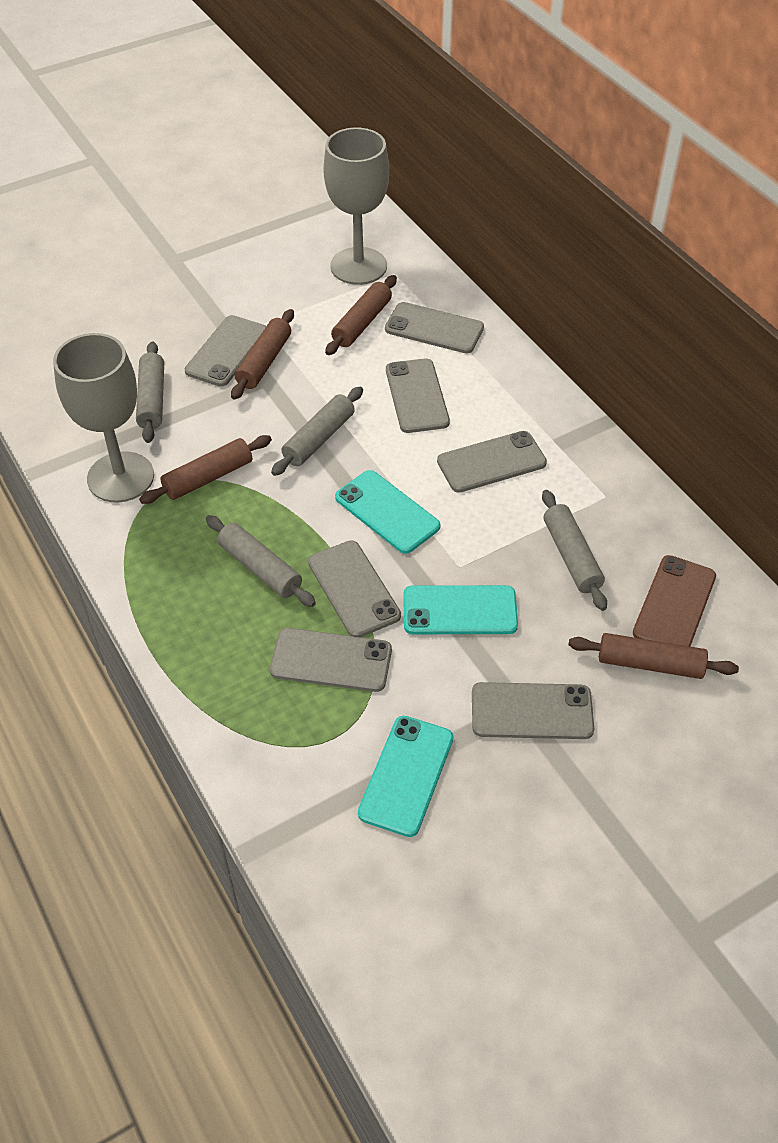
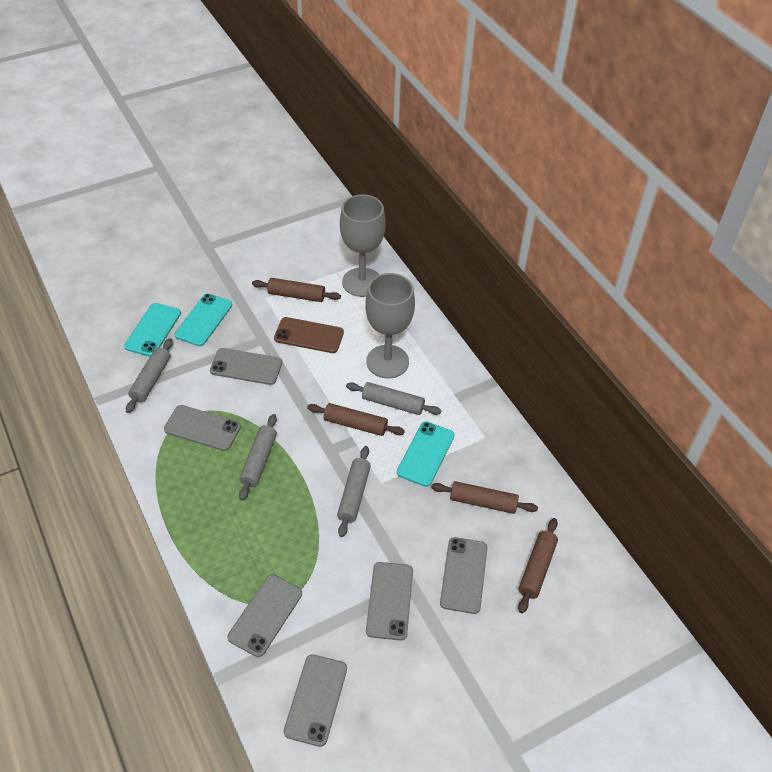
grey phone: 7 -> 6

